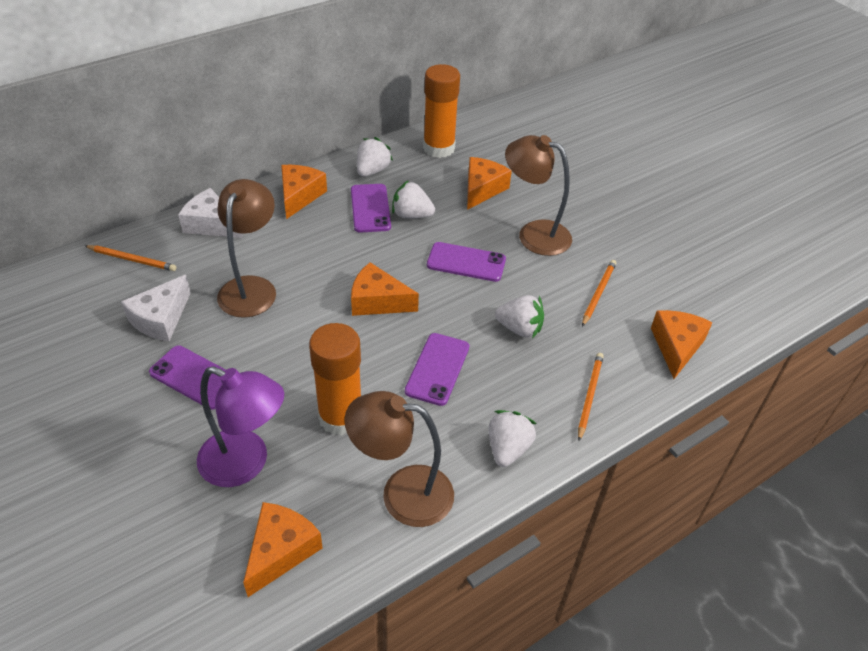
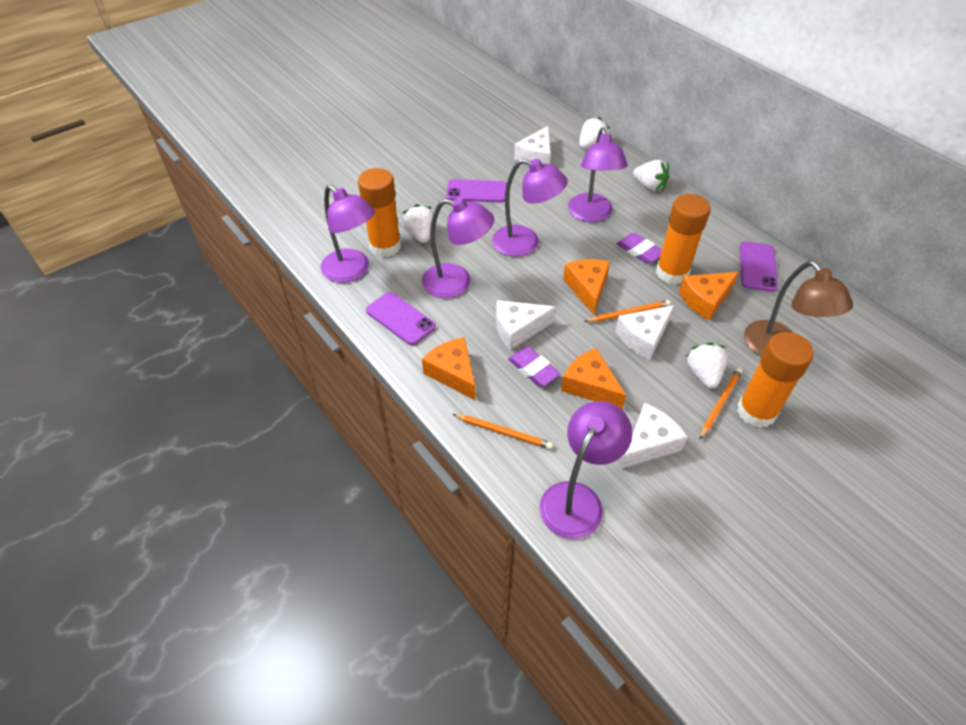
brown lamp: 3 -> 1
orange cheese: 5 -> 4
orange glue stick: 2 -> 3
purple eraser: 0 -> 2
purple lamp: 1 -> 5
purple phone: 4 -> 3
white cheese: 2 -> 4

